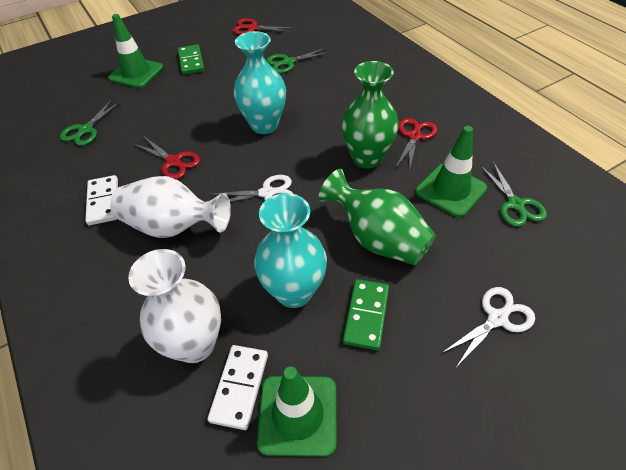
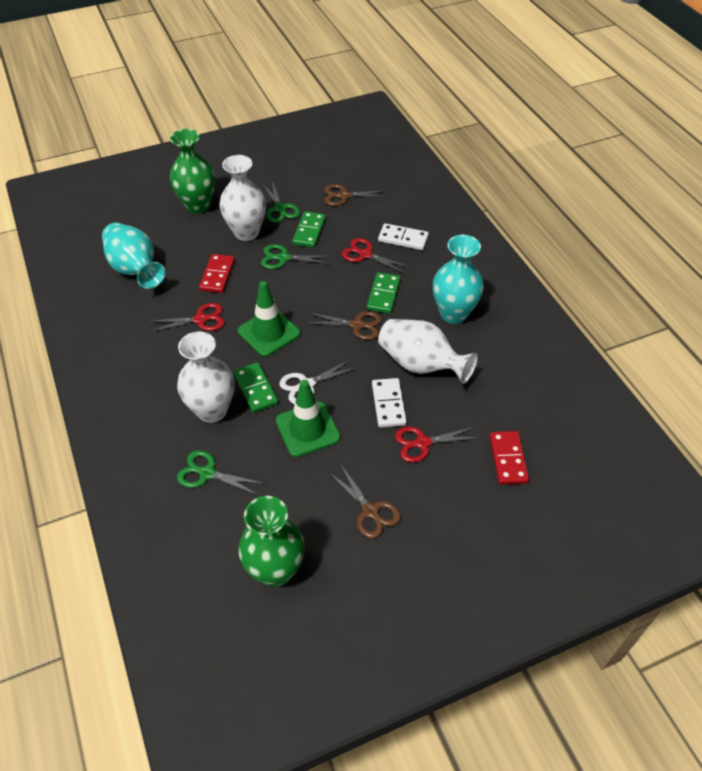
brown scissors: 0 -> 3
green domino: 2 -> 3
green traffic cone: 3 -> 2
red domino: 0 -> 2
white scissors: 2 -> 1
white vase: 2 -> 3

